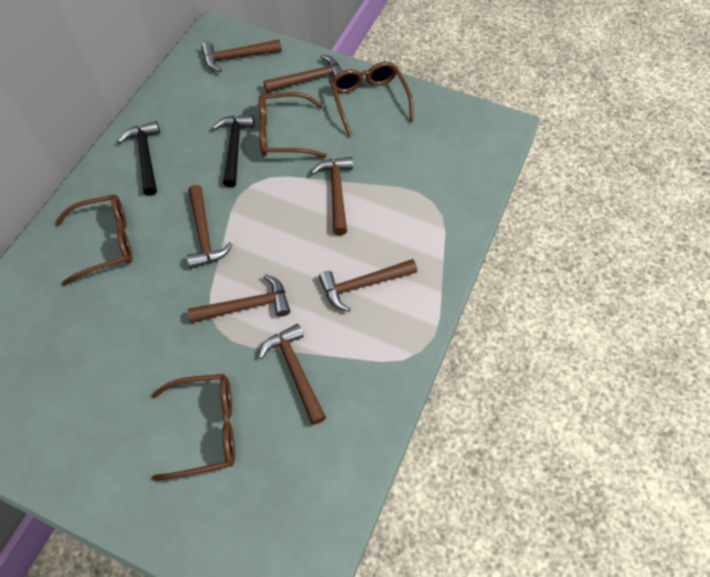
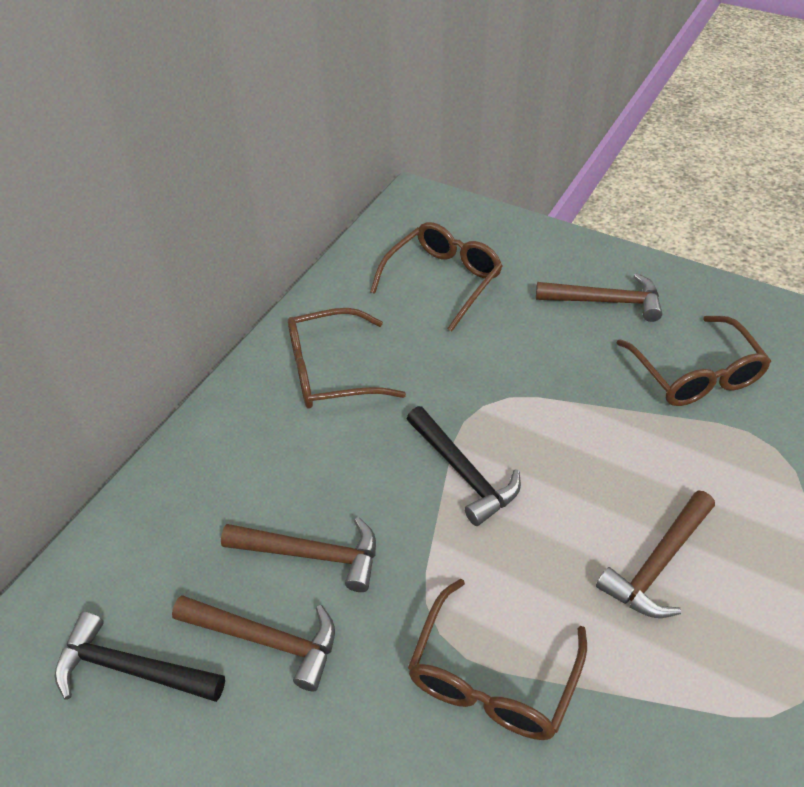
brown hammer: 7 -> 4

